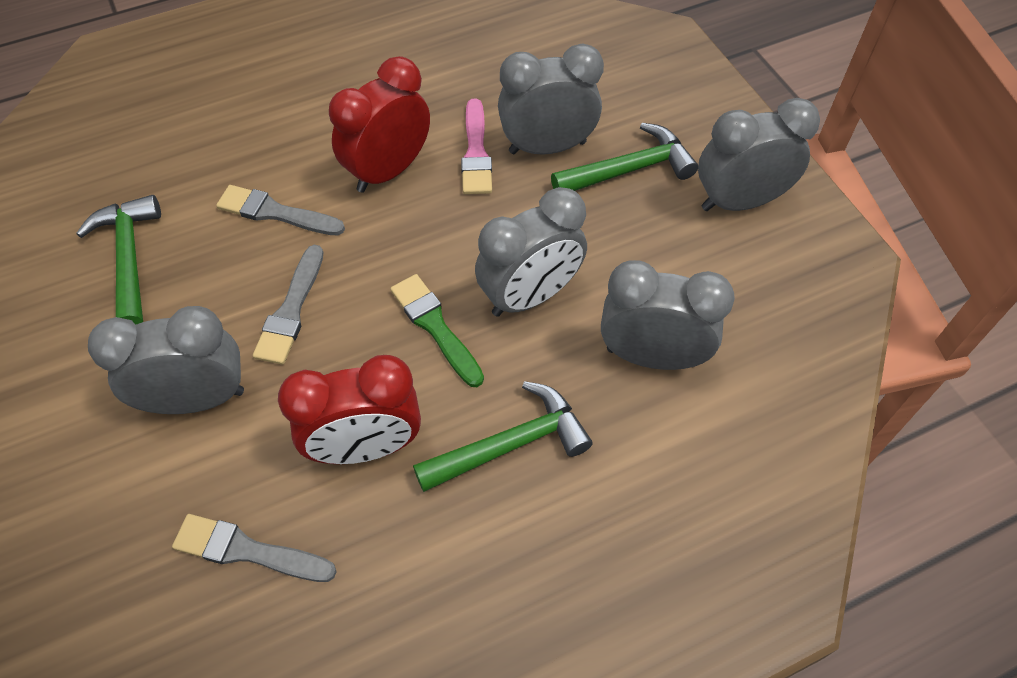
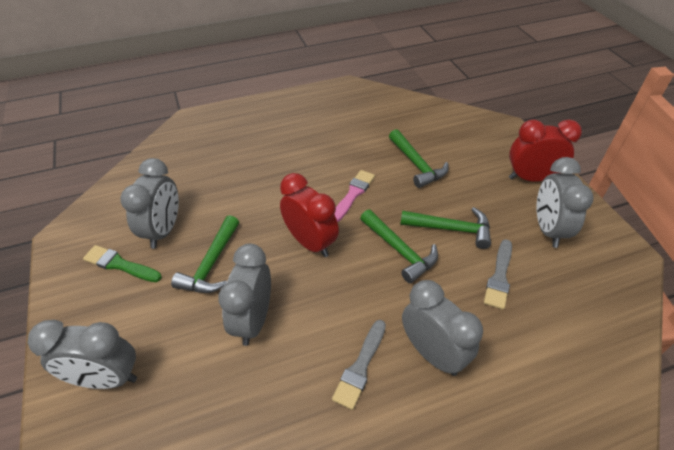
green hammer: 3 -> 4
grey brush: 3 -> 2

